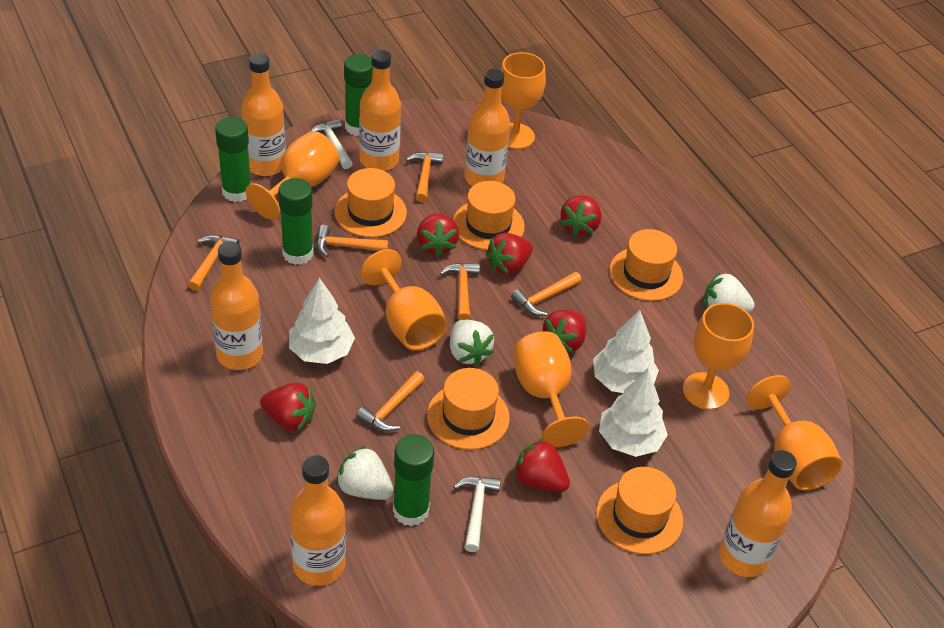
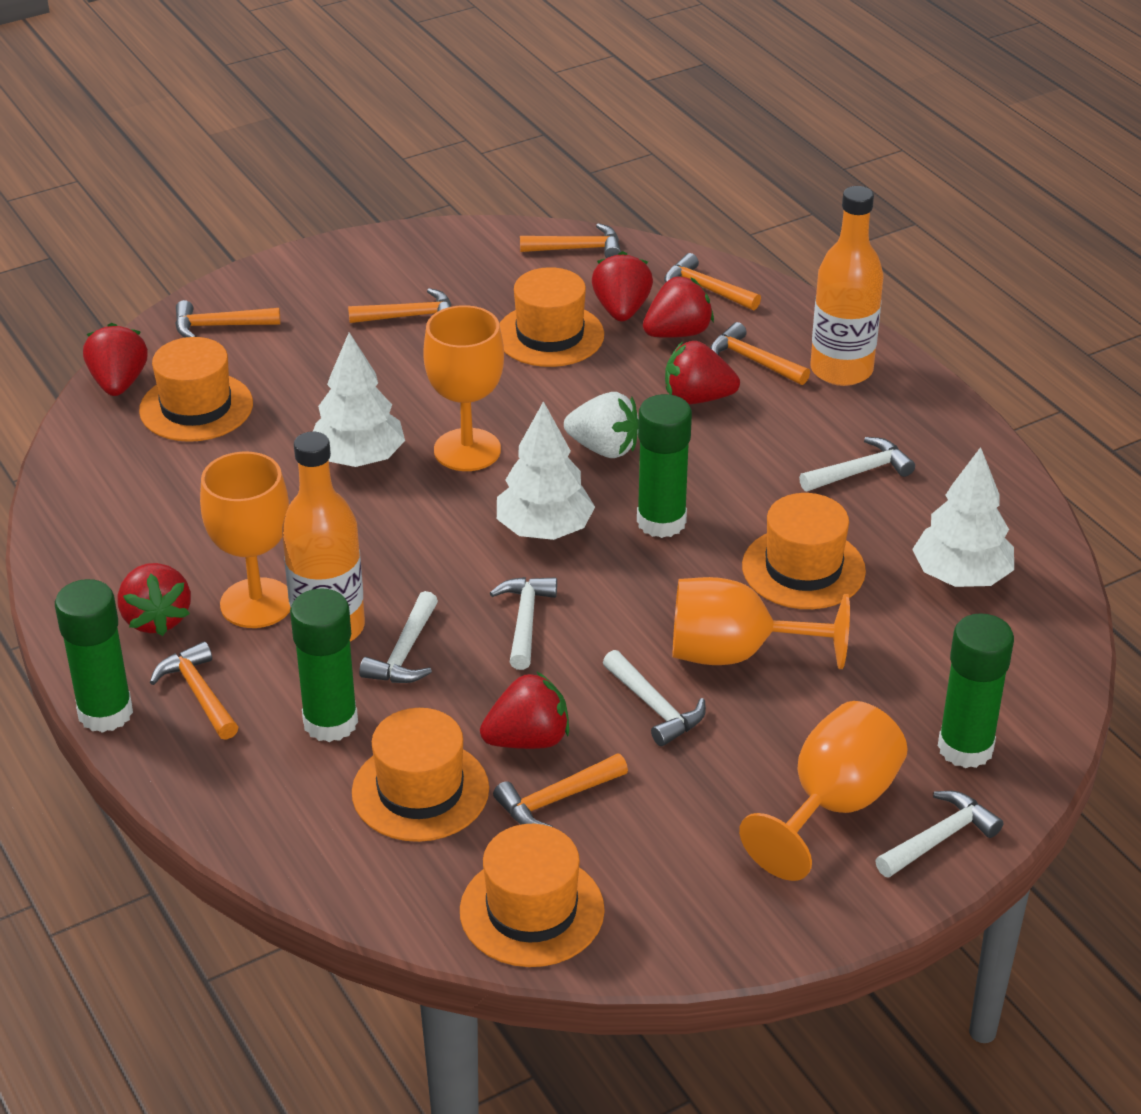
orange bottle: 6 -> 2
orange goblet: 6 -> 4
orange hammer: 6 -> 7
white hammer: 2 -> 5
white strawberry: 3 -> 1

